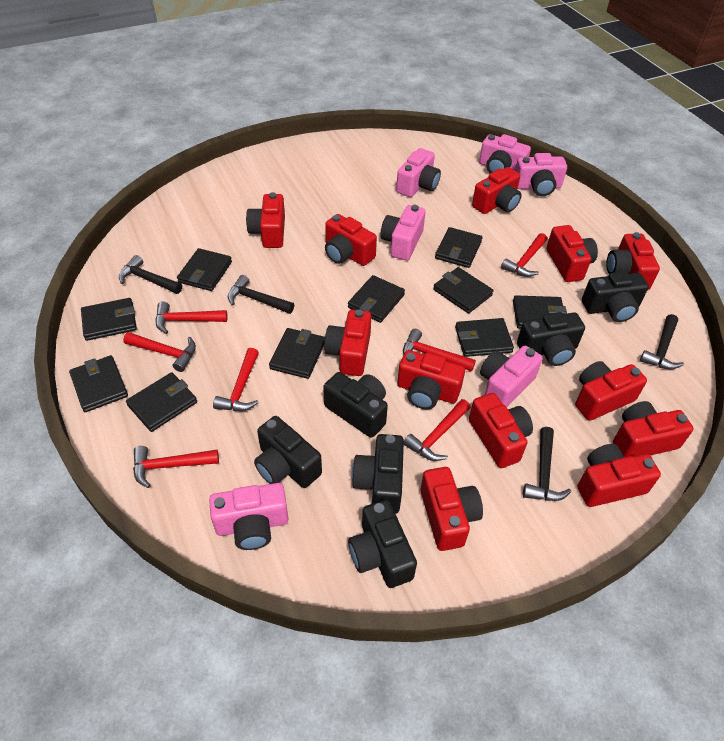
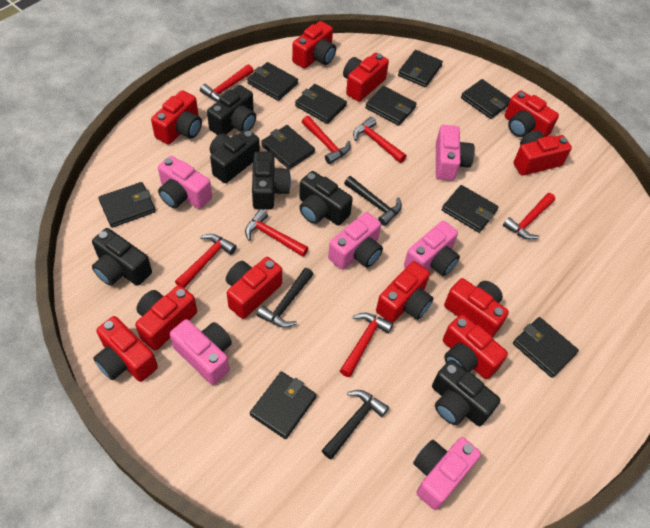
black hammer: 4 -> 3
red camera: 12 -> 11

